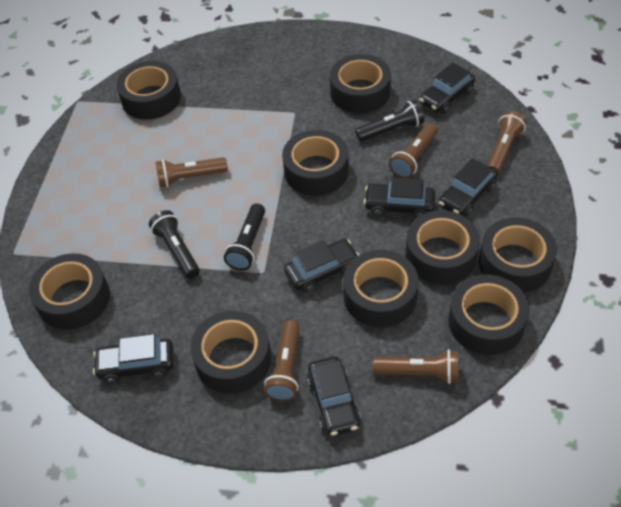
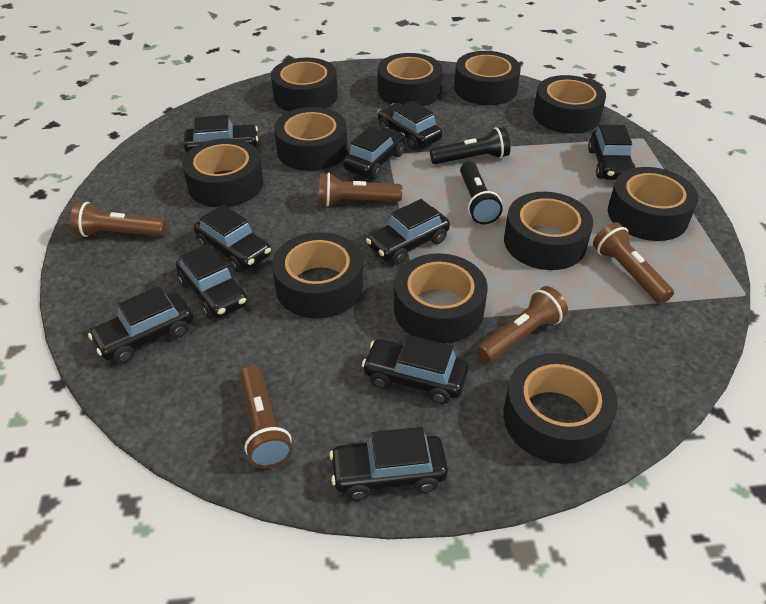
black car: 6 -> 10
black flashlight: 3 -> 2
black tape: 9 -> 11

